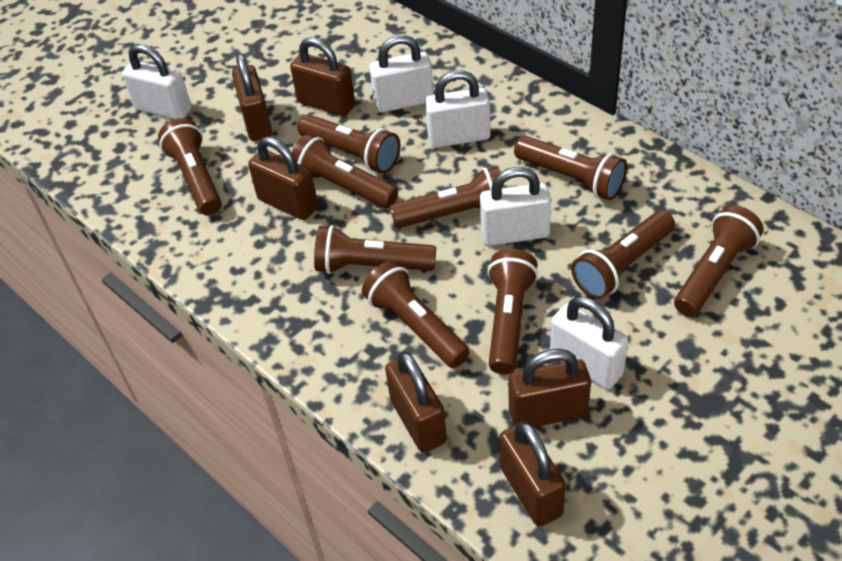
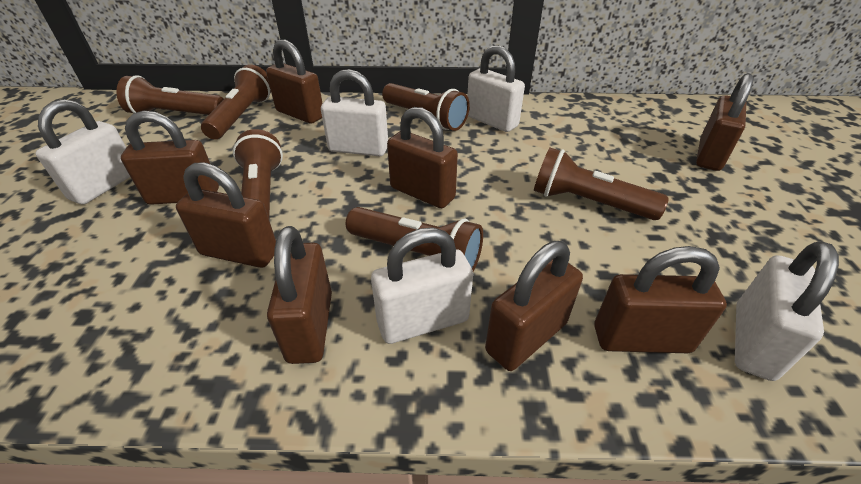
brown flashlight: 10 -> 6
brown padlock: 6 -> 8

